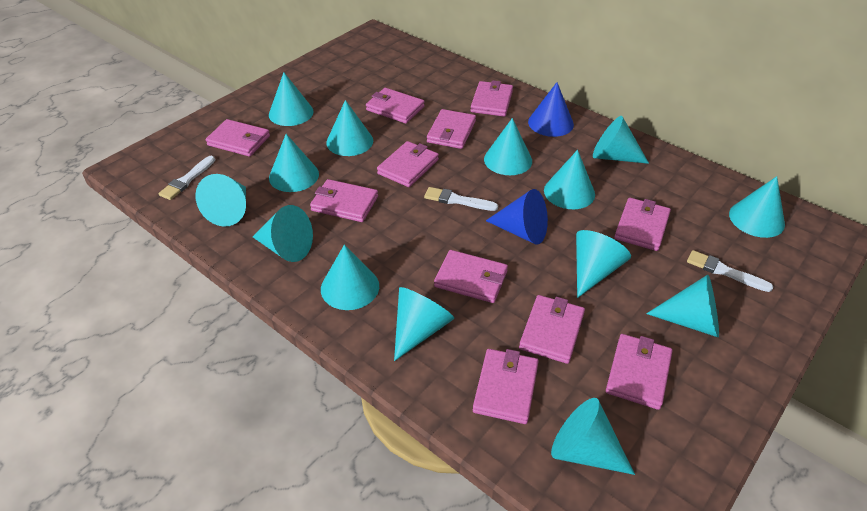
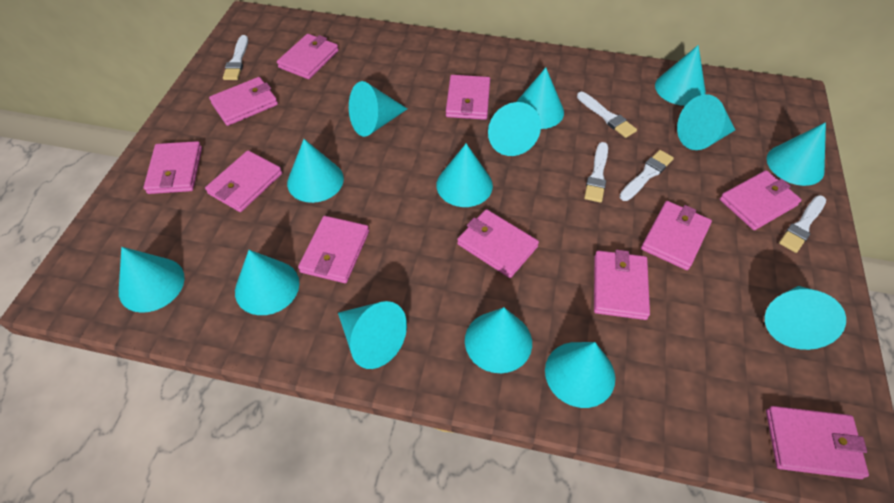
blue cone: 2 -> 0
white brush: 3 -> 5

